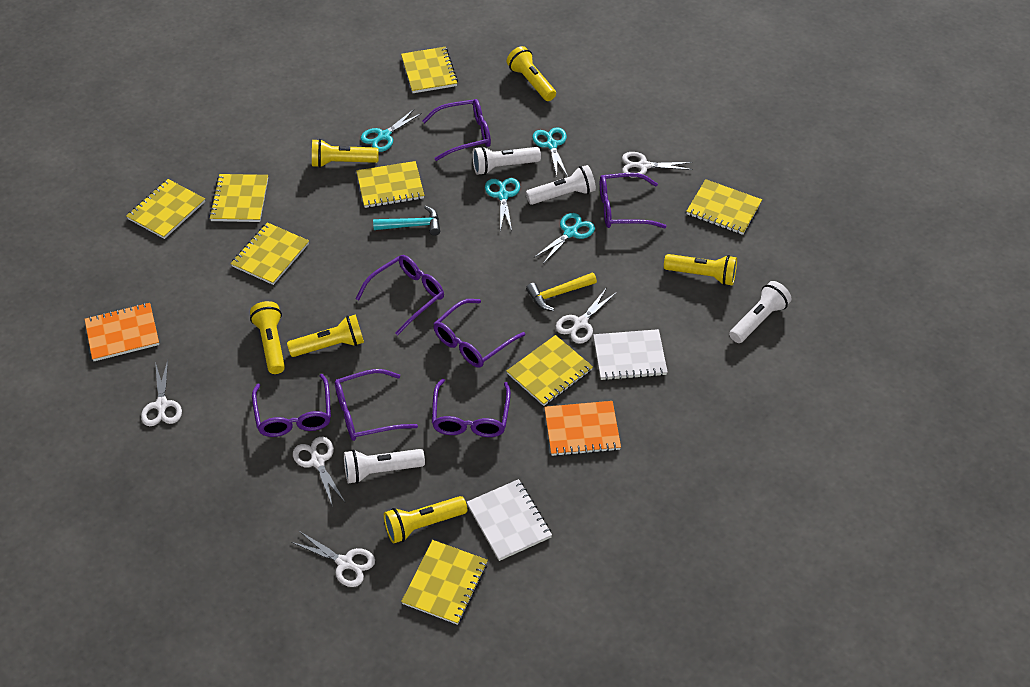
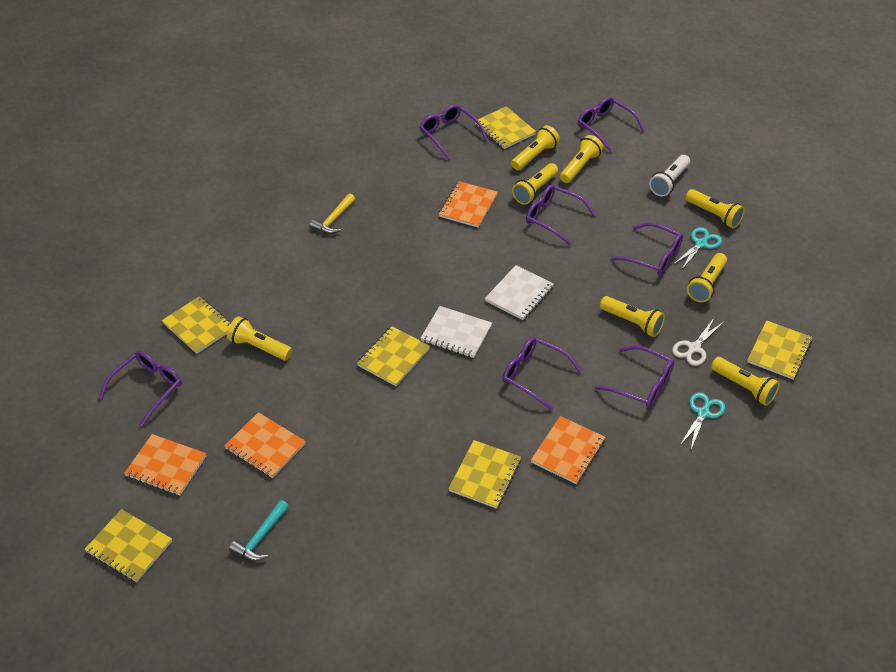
orange notebook: 2 -> 4
turquoise scissors: 4 -> 2
white flashlight: 4 -> 1
white scissors: 5 -> 1
yellow flashlight: 6 -> 8
yellow notebook: 8 -> 6

